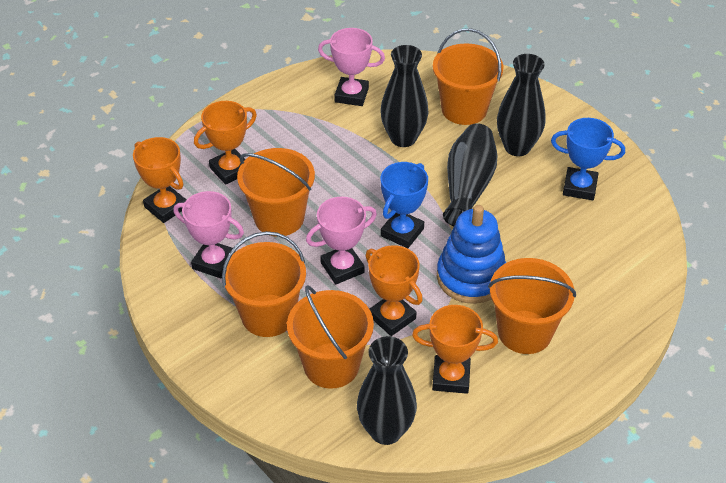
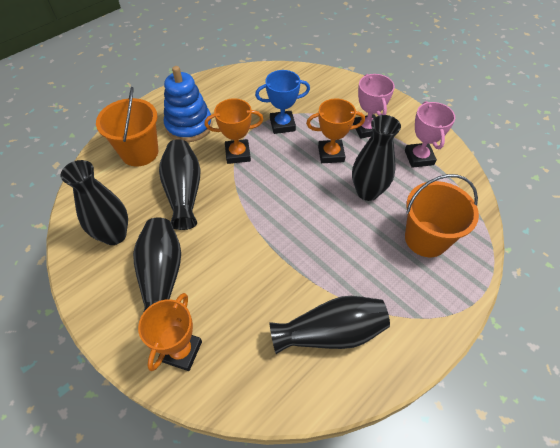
black vase: 4 -> 5
blue trophy: 2 -> 1
orange bucket: 5 -> 2
orange trophy: 4 -> 3
pink trophy: 3 -> 2

